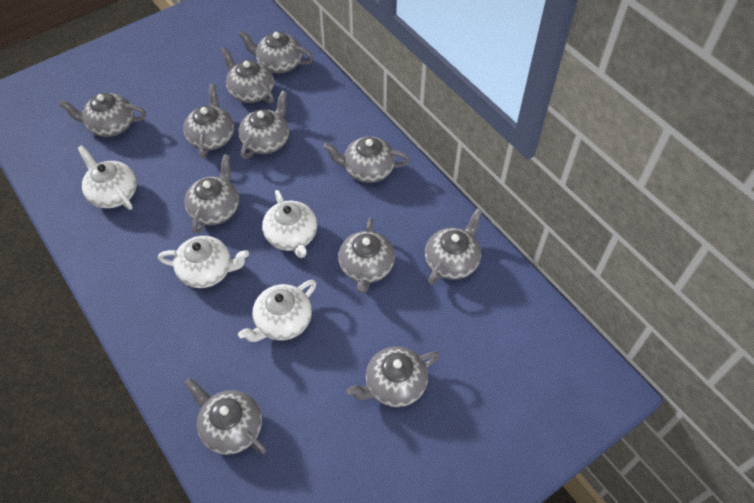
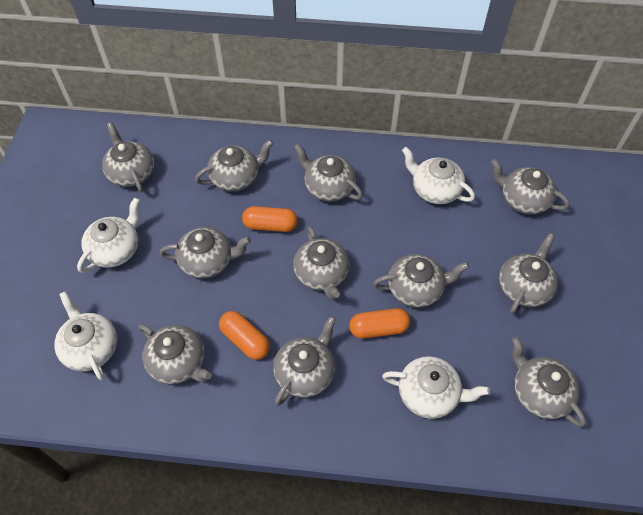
orange capsule: 0 -> 3

